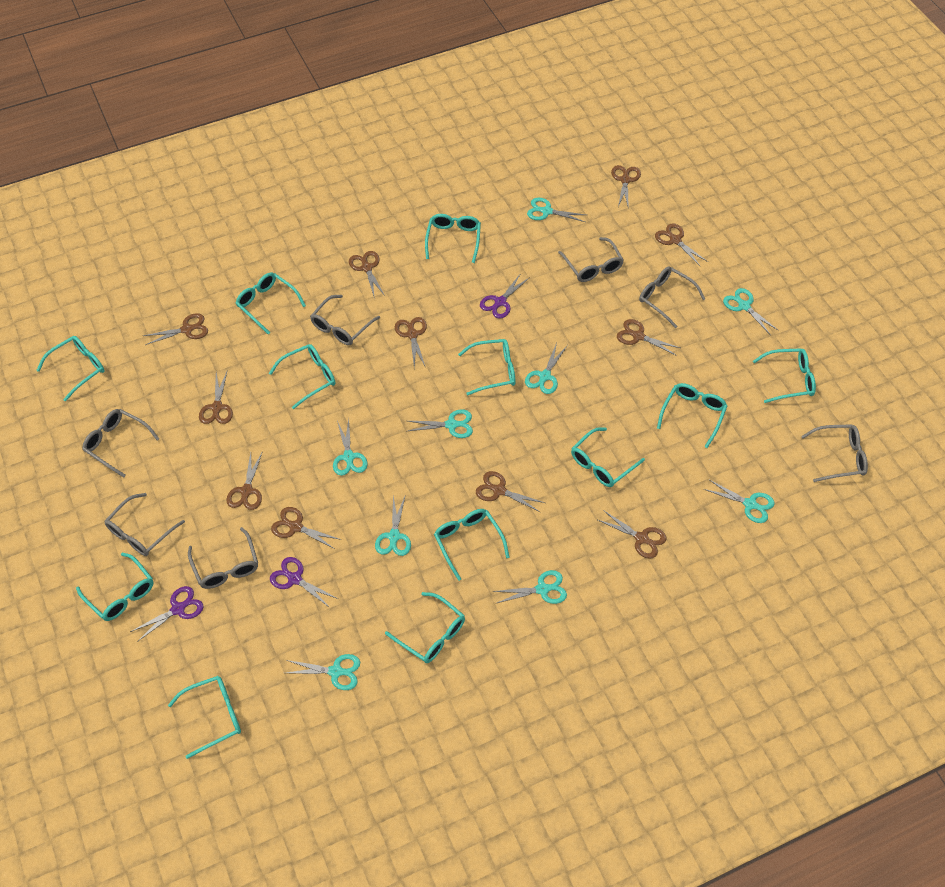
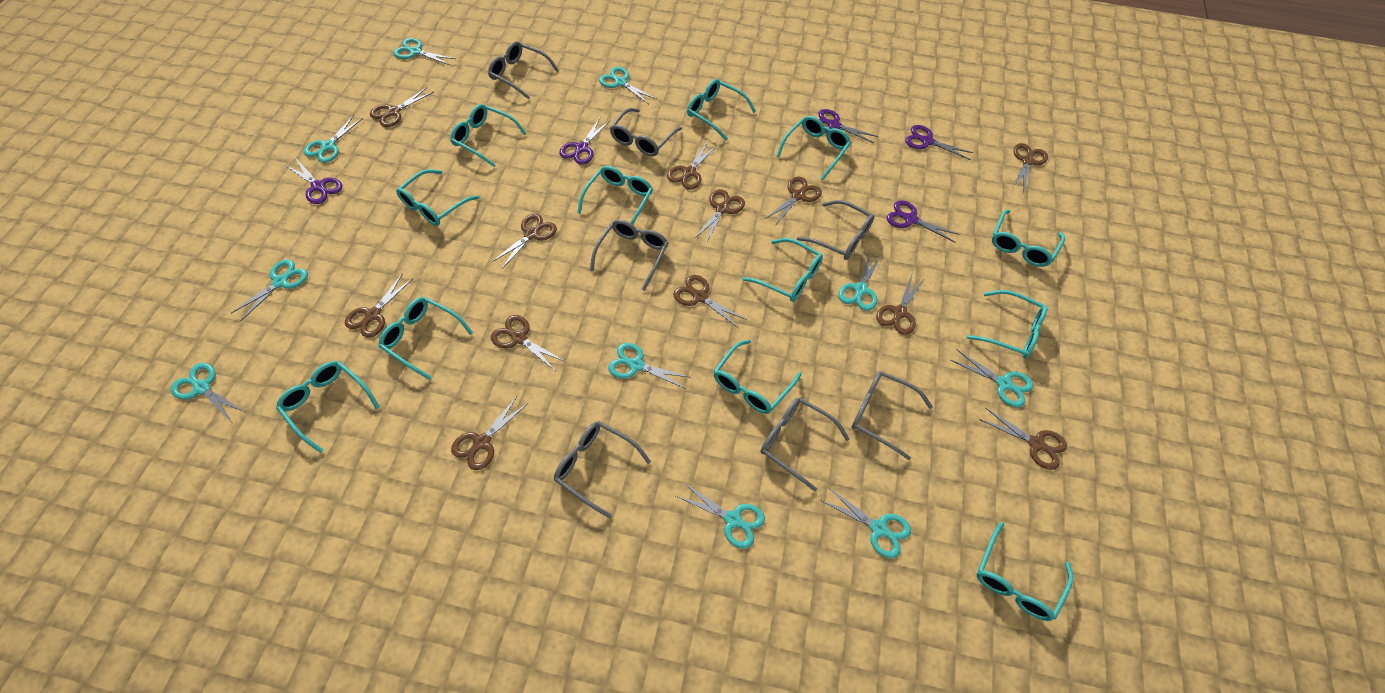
brown scissors: 11 -> 12
purple scissors: 3 -> 5
turquoise scissors: 9 -> 10

